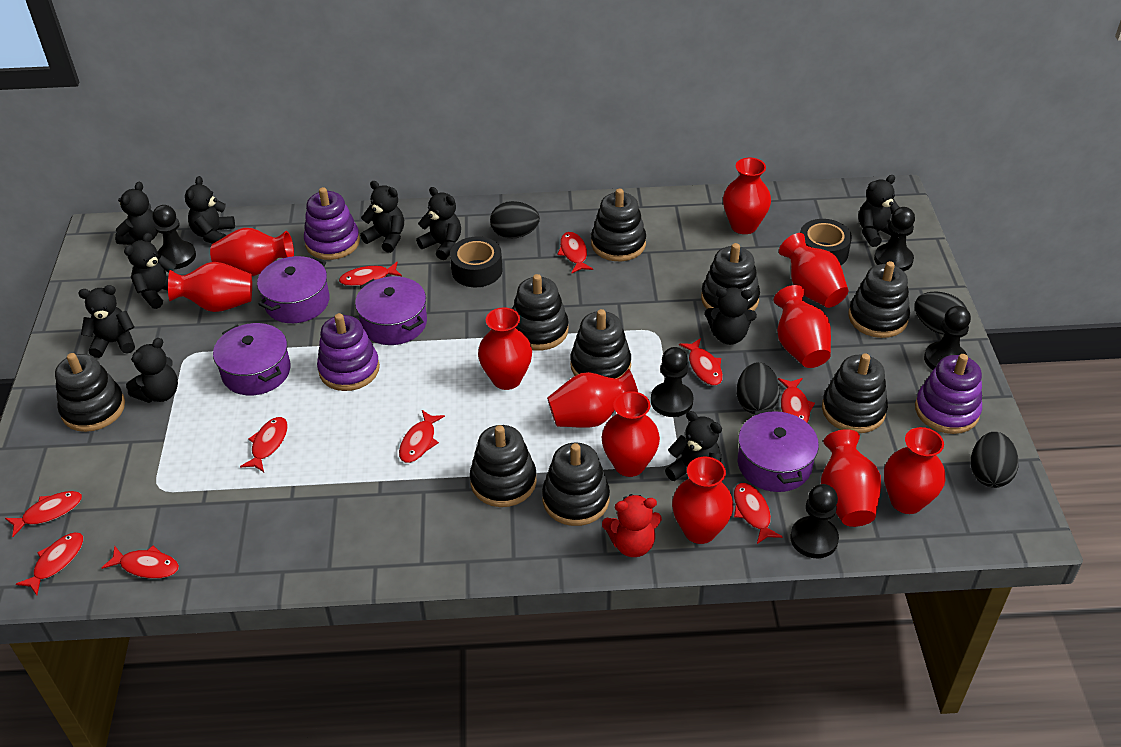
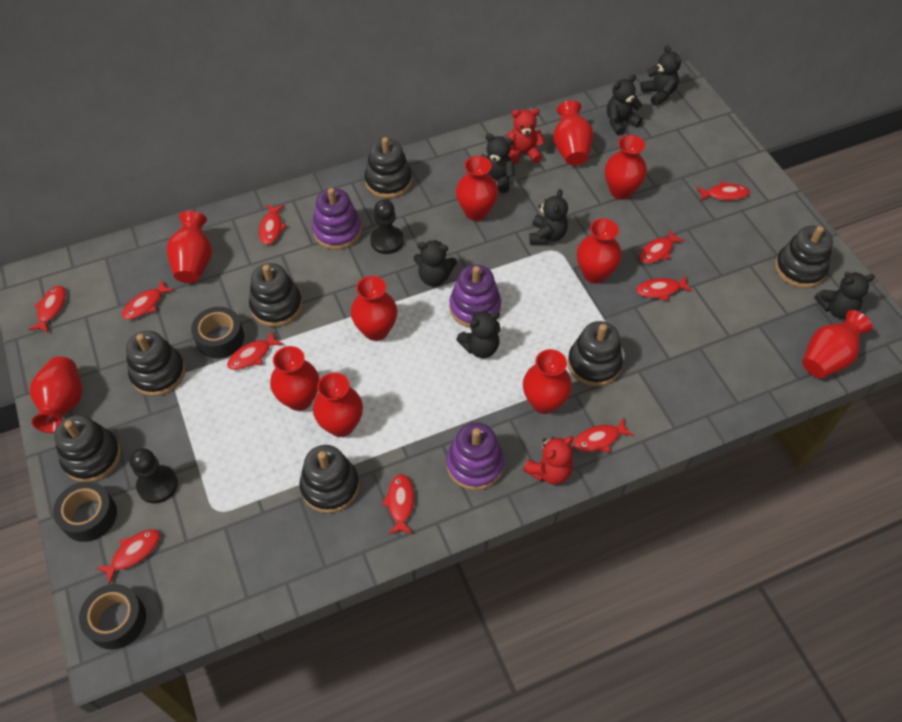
black egg: 4 -> 0
black pawn: 5 -> 2
black stacking toy: 9 -> 7
black tape: 2 -> 3
black teddy bear: 10 -> 7
purple pot: 4 -> 0
red teddy bear: 1 -> 2

